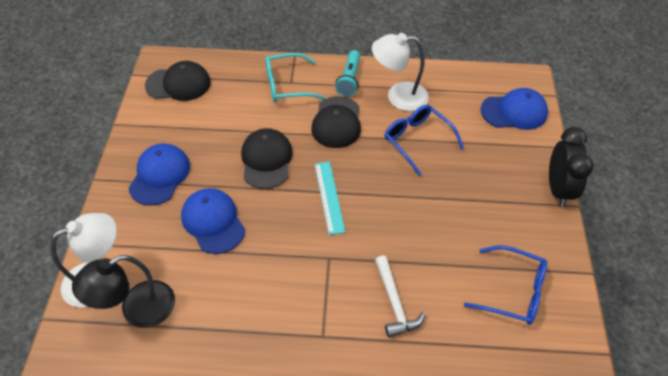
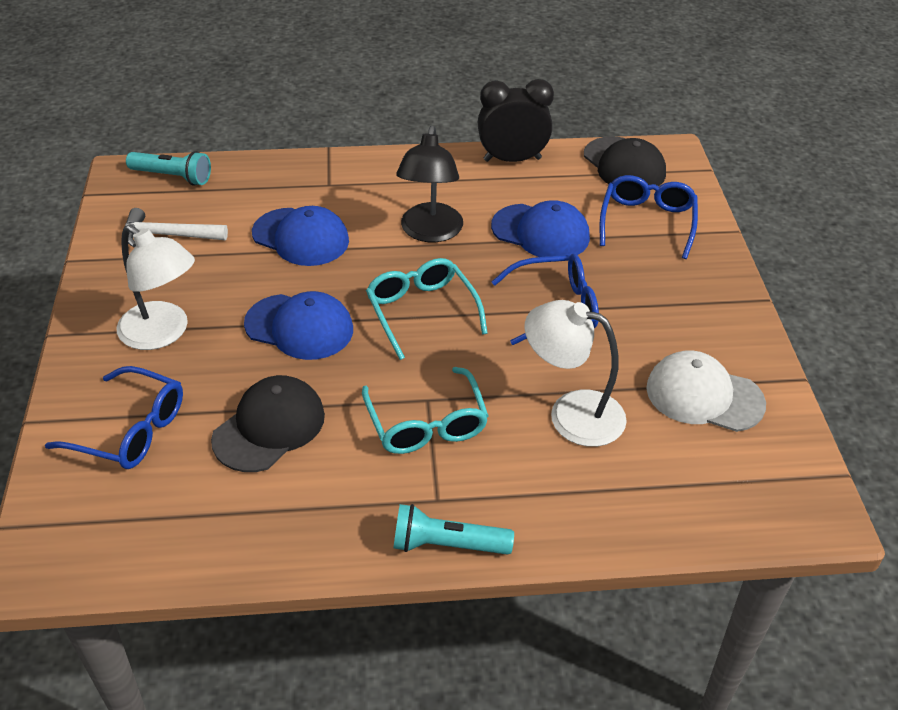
black cap: 3 -> 2
blue glasses: 2 -> 3
turquoise flashlight: 1 -> 2
turquoise glasses: 1 -> 2
turquoise ruler: 1 -> 0
white cap: 0 -> 1

